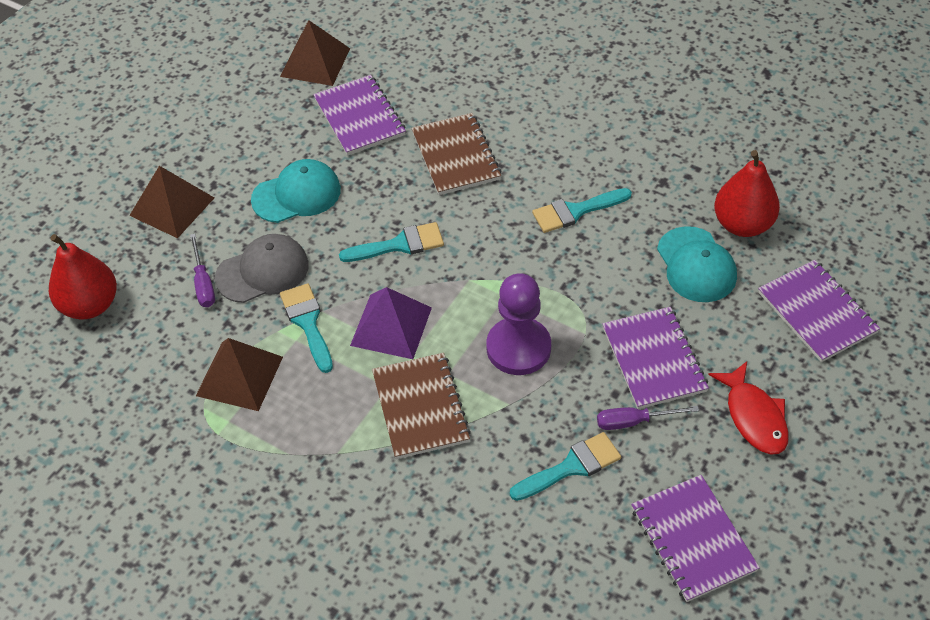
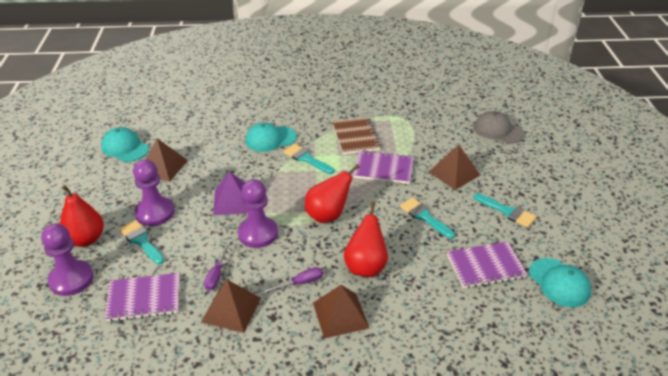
brown notebook: 2 -> 1
brown pyramid: 3 -> 4
purple notebook: 4 -> 3
purple pawn: 1 -> 3
red fish: 1 -> 0
red pear: 2 -> 3
turquoise cap: 2 -> 3

